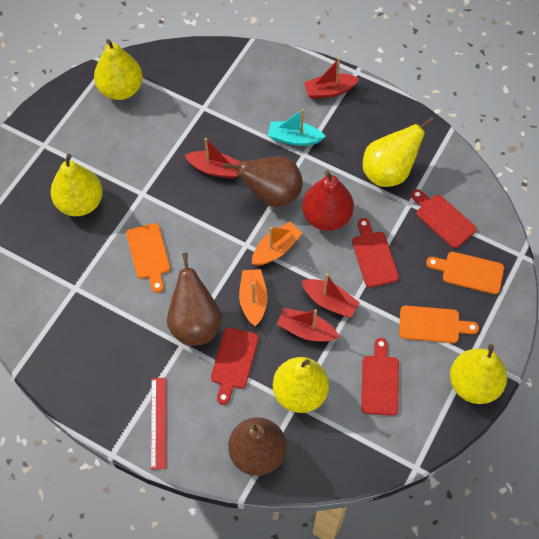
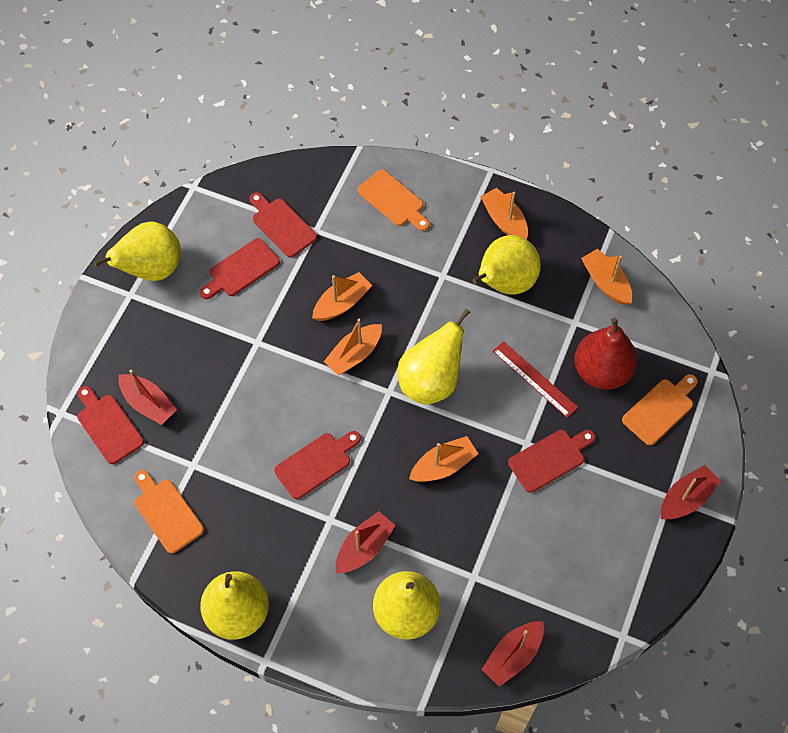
brown pear: 3 -> 0
orange boat: 2 -> 5
red cutting board: 4 -> 5
turquoise boat: 1 -> 0

